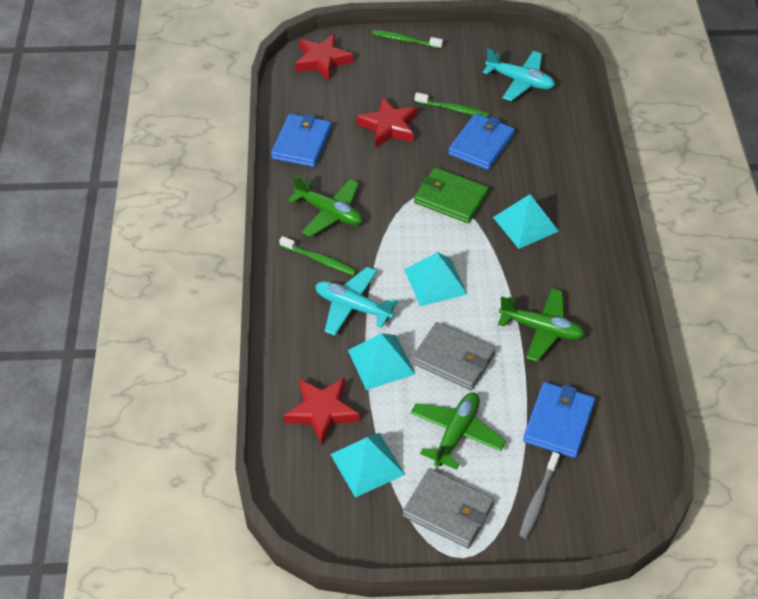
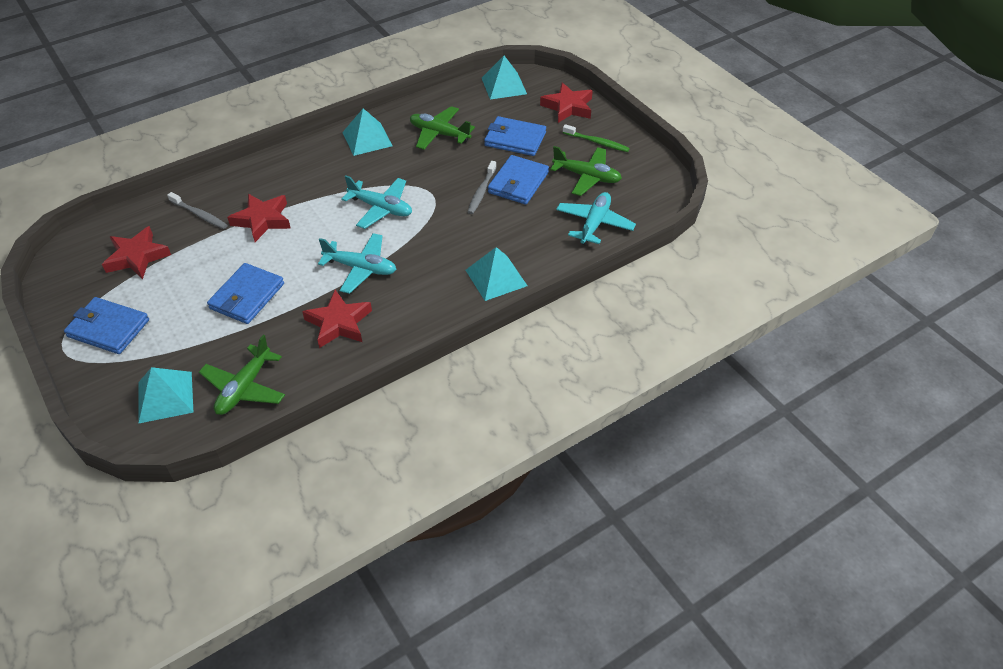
blue wallet: 3 -> 4
green toothbrush: 3 -> 1
green wallet: 1 -> 0
grey toothbrush: 1 -> 2
grey wallet: 2 -> 0
red star: 3 -> 4
turquoise plane: 2 -> 3

